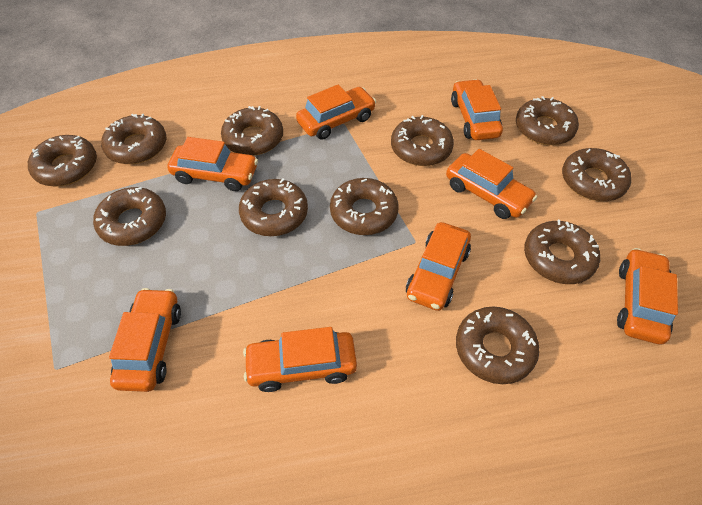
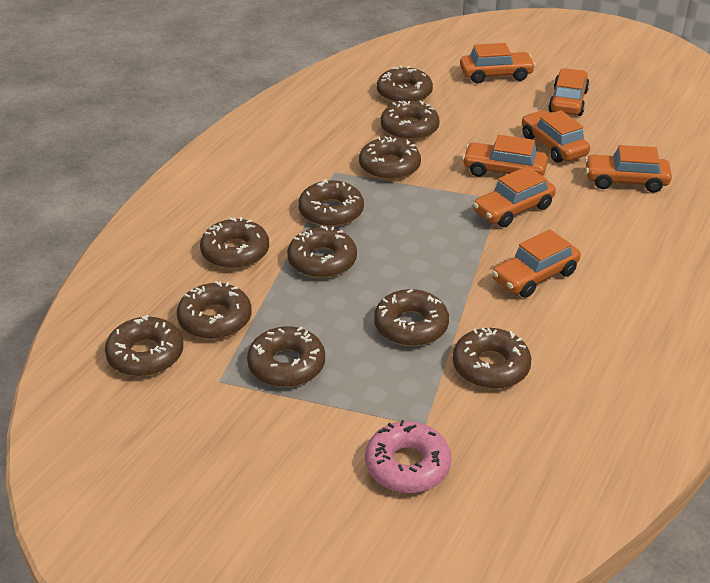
orange car: 8 -> 7
pink donut: 0 -> 1

